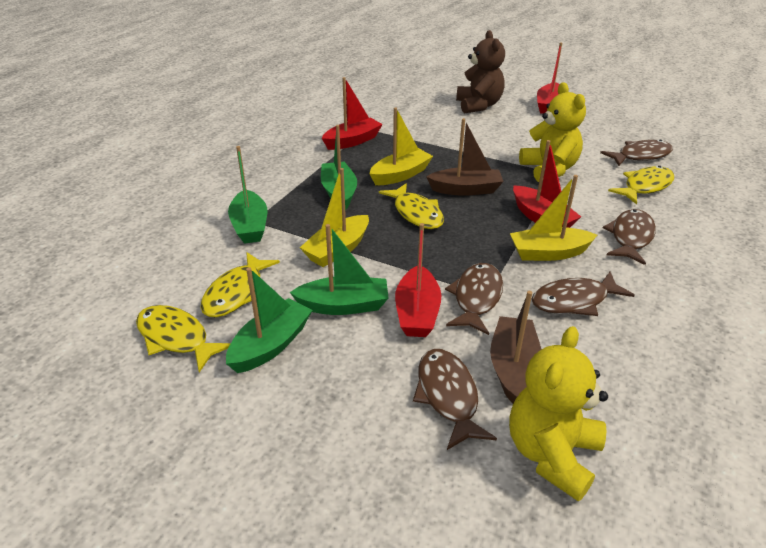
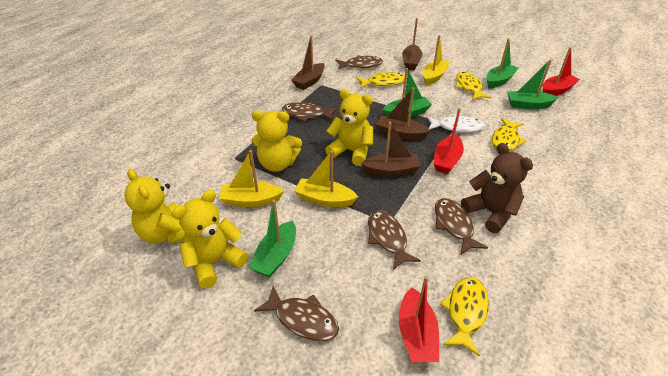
brown boat: 2 -> 4
red boat: 4 -> 3
white fish: 0 -> 1
yellow teddy bear: 2 -> 4

